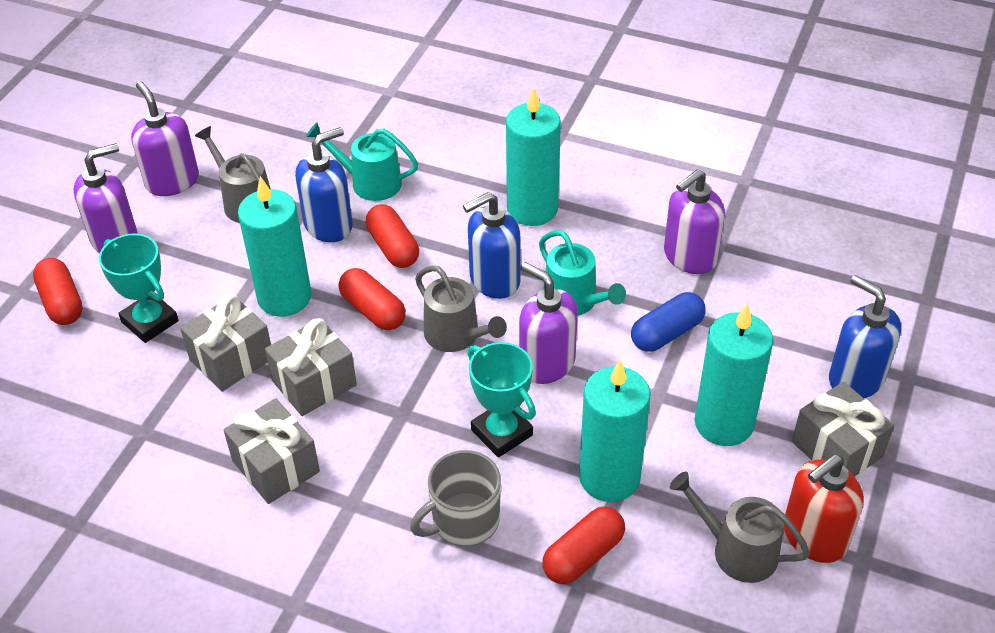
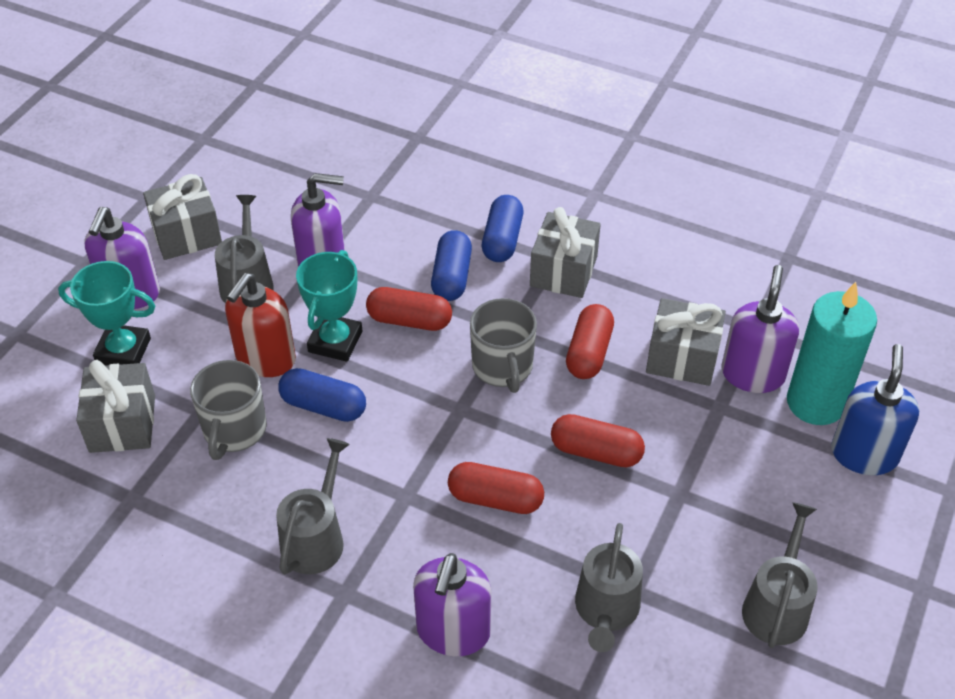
blue capsule: 1 -> 3
blue soap dispenser: 3 -> 1
grey mug: 1 -> 2
grey watering can: 3 -> 4
turquoise candle: 4 -> 1
turquoise watering can: 2 -> 0

